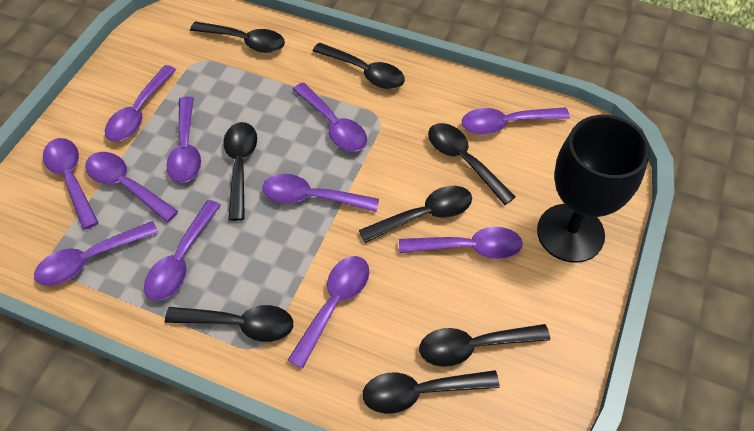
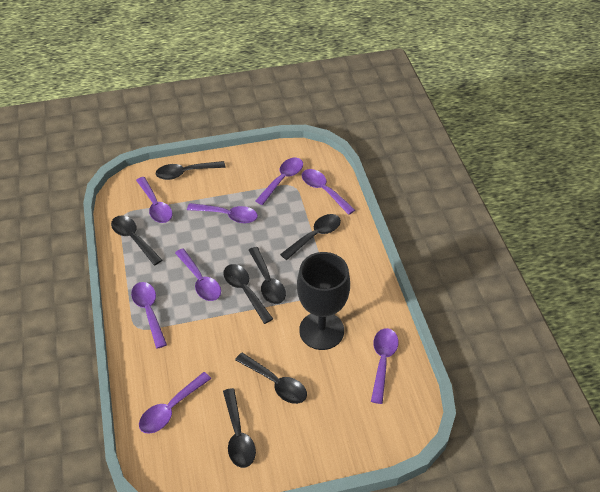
black spoon: 8 -> 7
purple spoon: 11 -> 8

